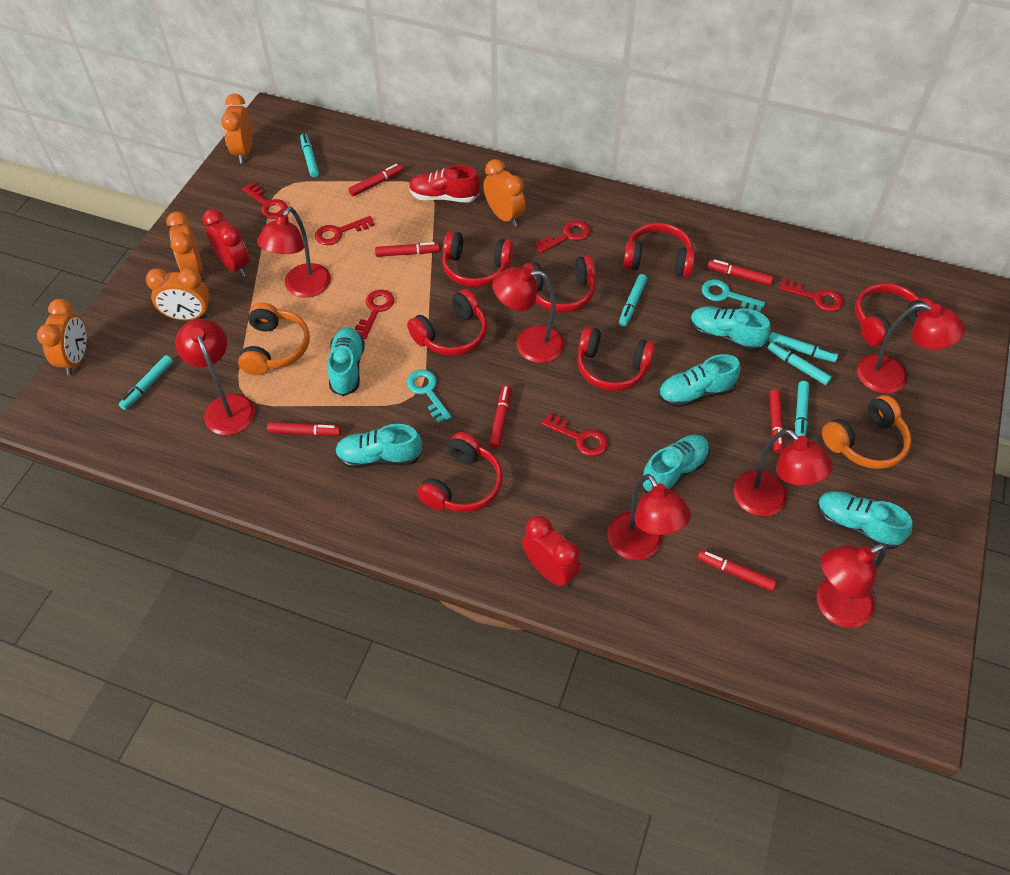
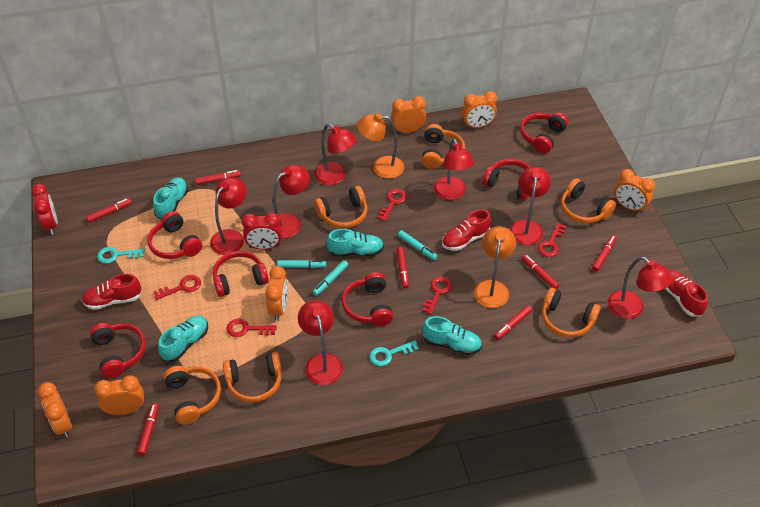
orange clock: 5 -> 6
orange headphones: 2 -> 6
orange lamp: 0 -> 2
red headphones: 7 -> 6
red key: 6 -> 5
red shoe: 1 -> 3
turquoise marker: 6 -> 3
turquoise shoe: 6 -> 4

